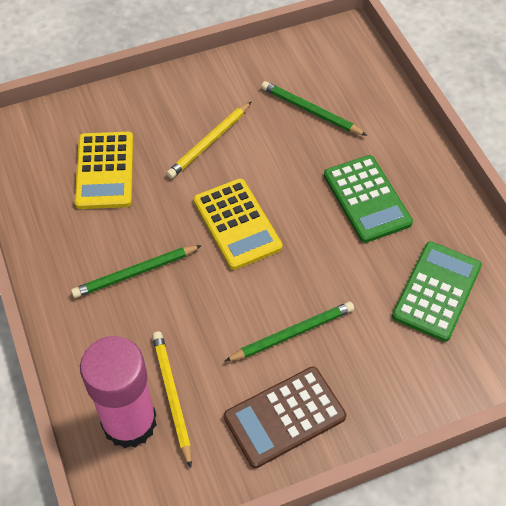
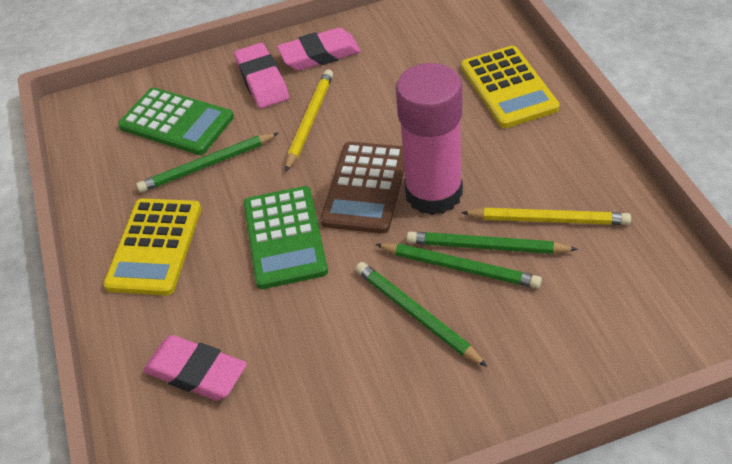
green pencil: 3 -> 4
pink eraser: 0 -> 3

